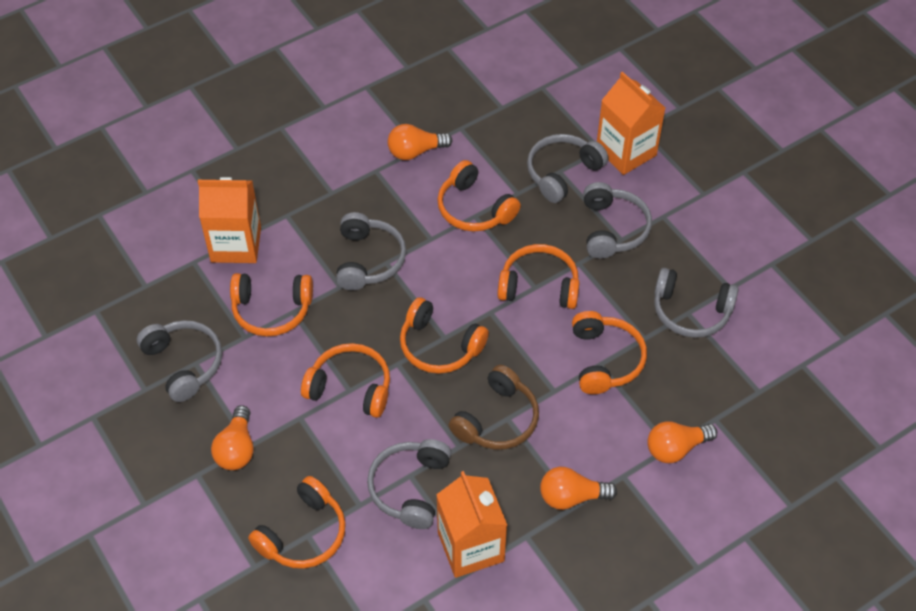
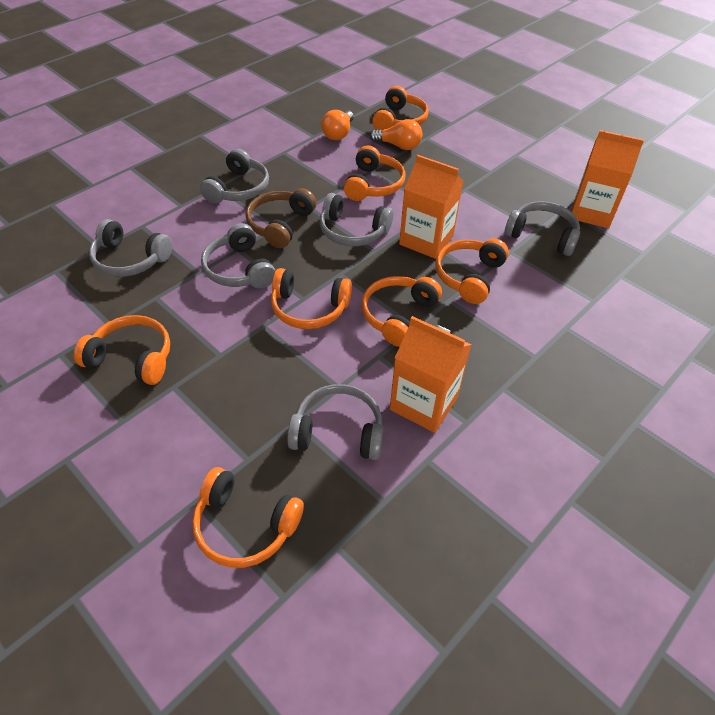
orange light bulb: 4 -> 2

